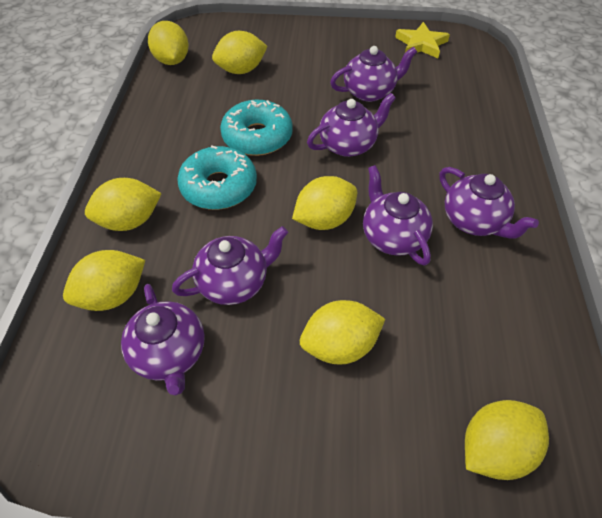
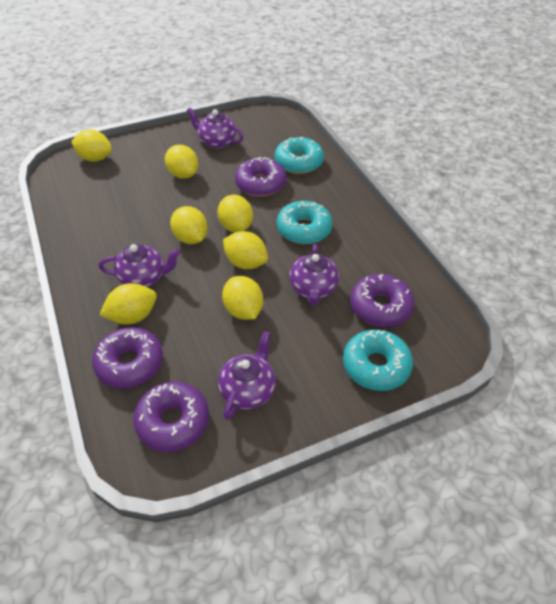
purple donut: 0 -> 4
purple teapot: 6 -> 4
turquoise donut: 2 -> 3
yellow star: 1 -> 0

